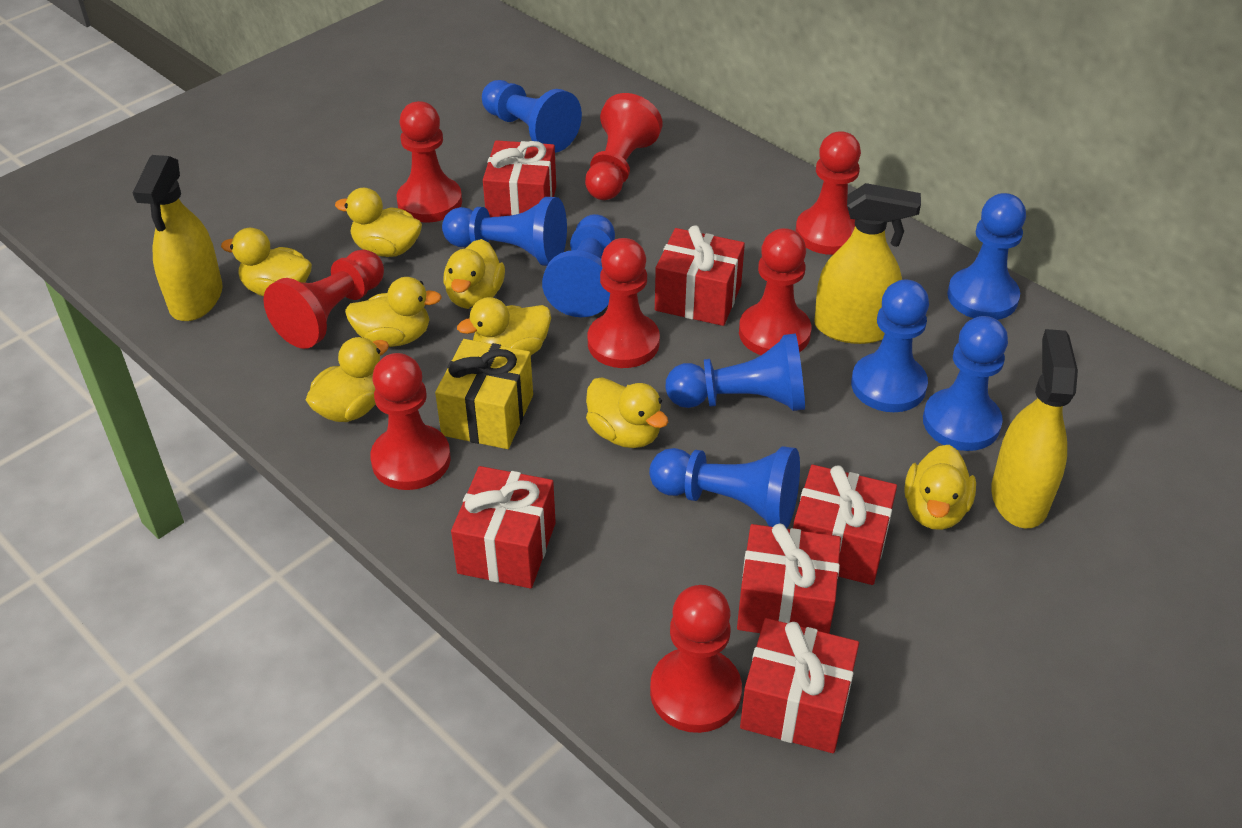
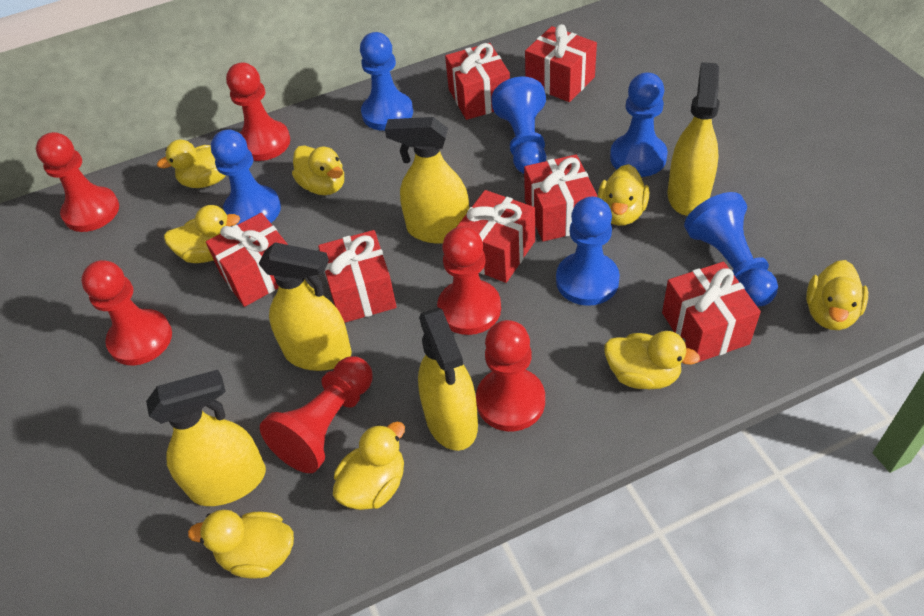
blue pawn: 8 -> 6
red gift: 6 -> 7
red pawn: 8 -> 6
yellow gift: 1 -> 0
yellow spray bottle: 3 -> 5

